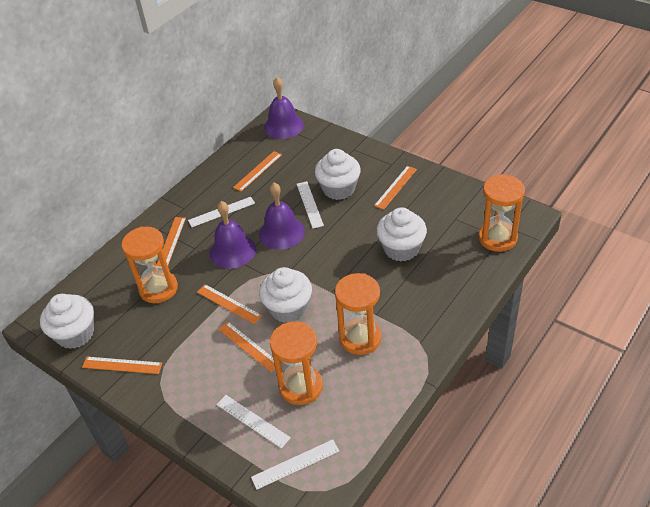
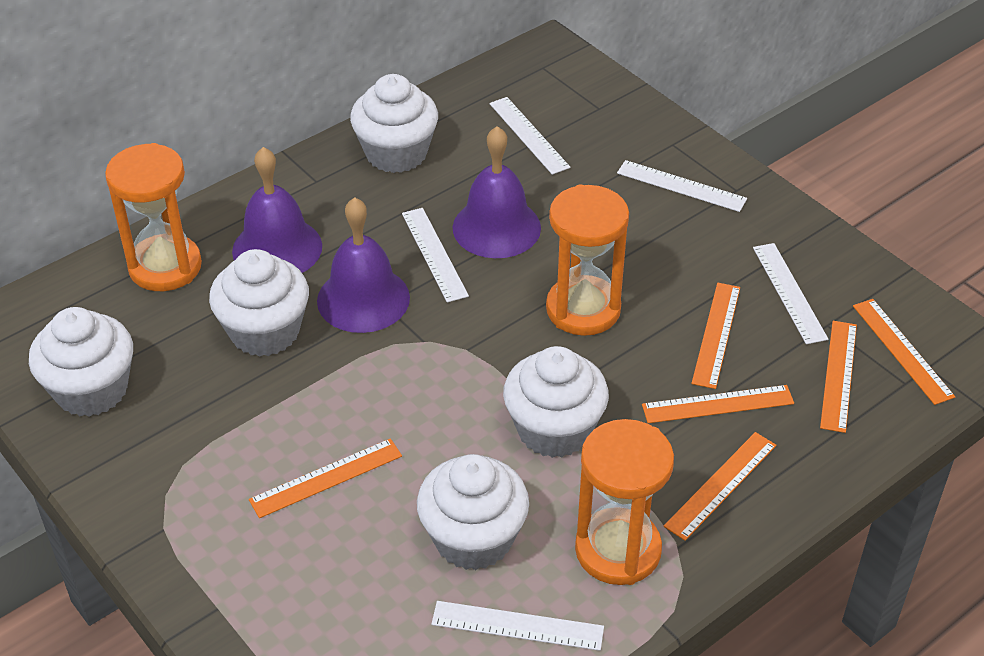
orange hourglass: 4 -> 3
white cupcake: 4 -> 5
white ruler: 4 -> 5

